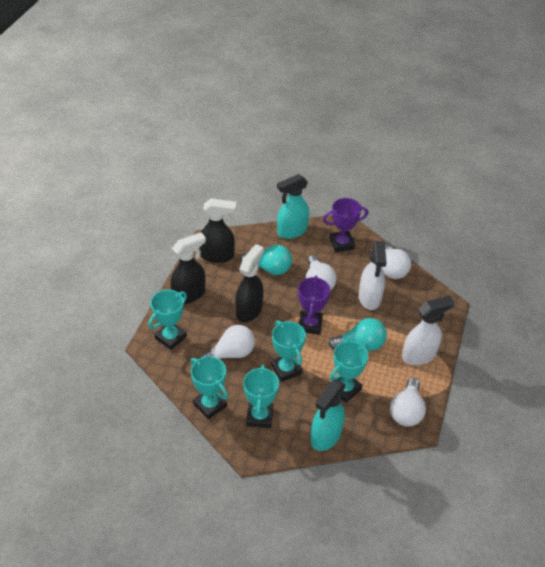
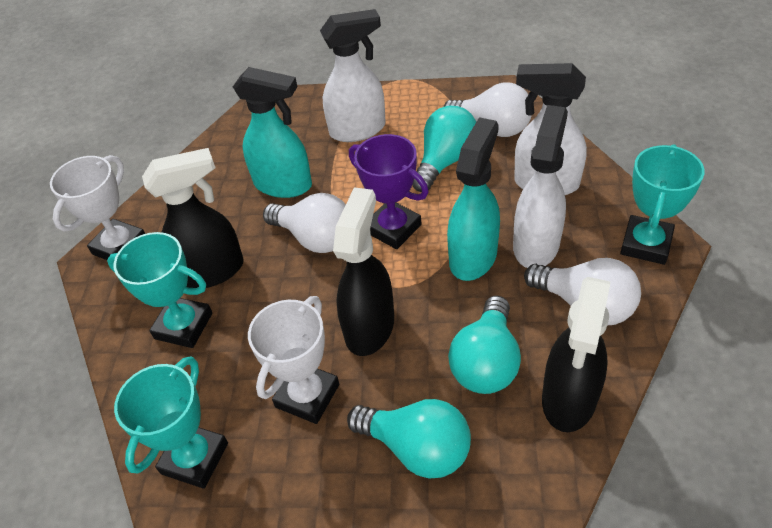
purple trophy: 2 -> 1
turquoise light bulb: 2 -> 3
turquoise trophy: 5 -> 3
white light bulb: 4 -> 3
white spray bottle: 2 -> 3
white trophy: 0 -> 2

